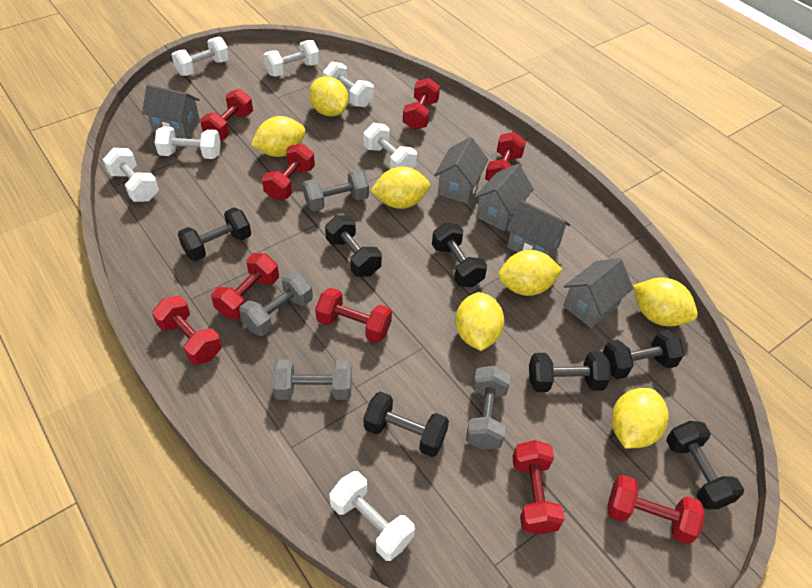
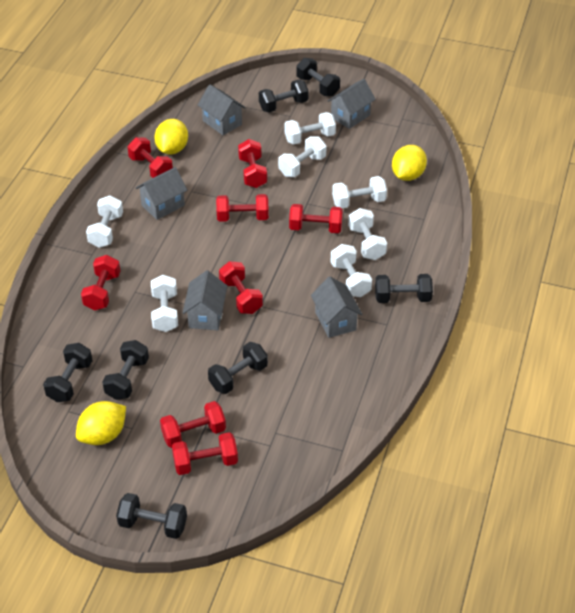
grey dumbbell: 4 -> 0
red dumbbell: 9 -> 8
yellow lemon: 7 -> 3

